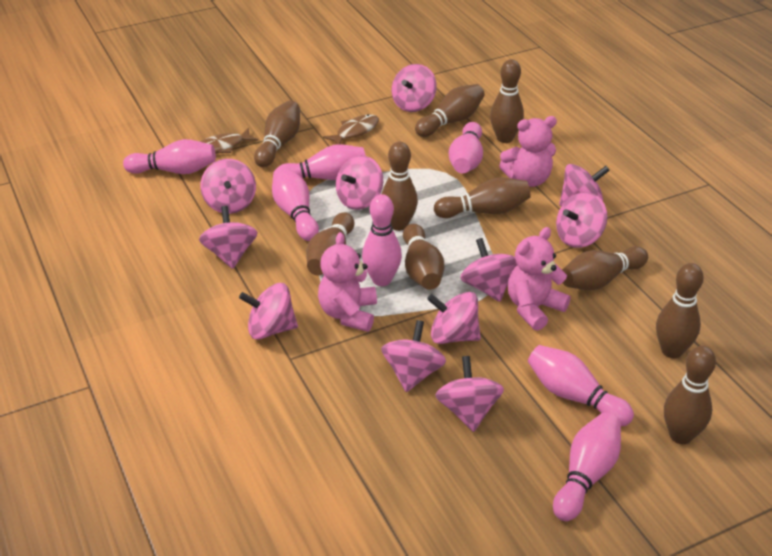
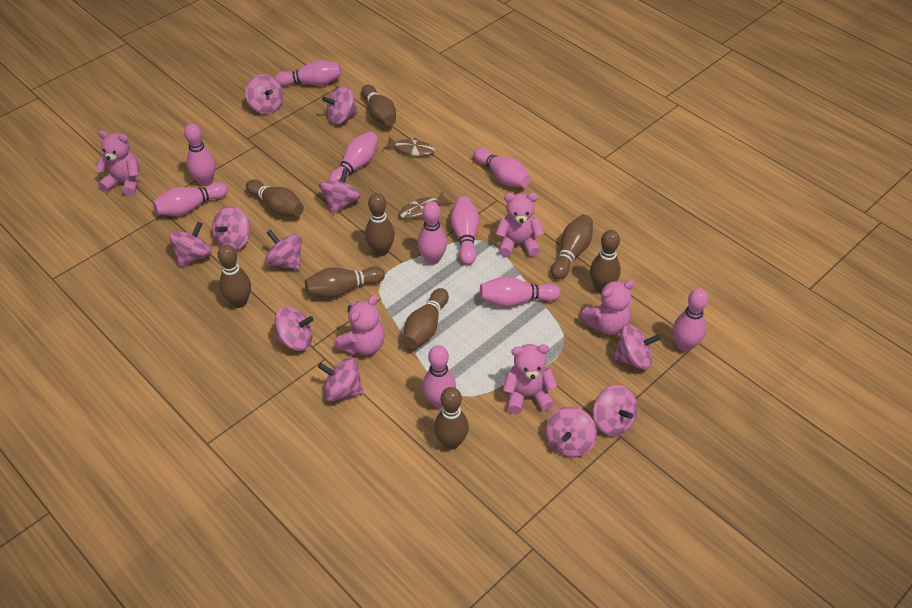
brown bowling pin: 10 -> 9
pink bowling pin: 7 -> 10
pink teddy bear: 3 -> 5

